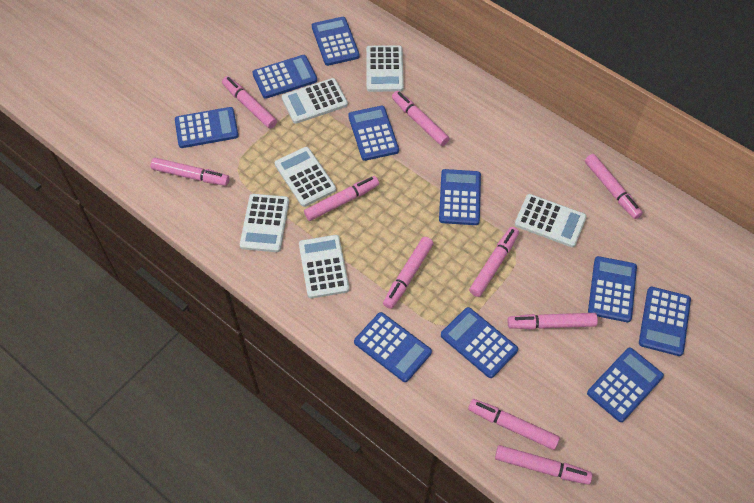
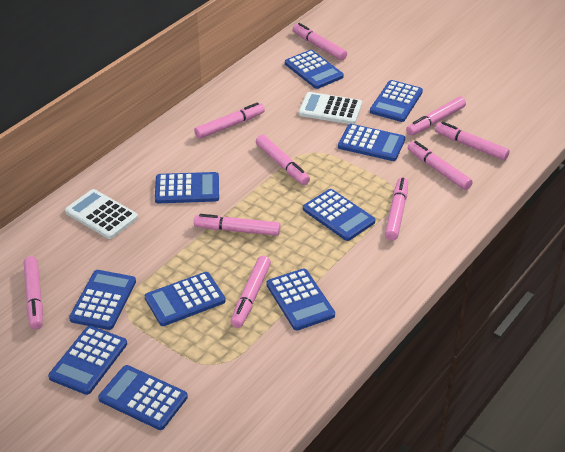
white calculator: 6 -> 2

